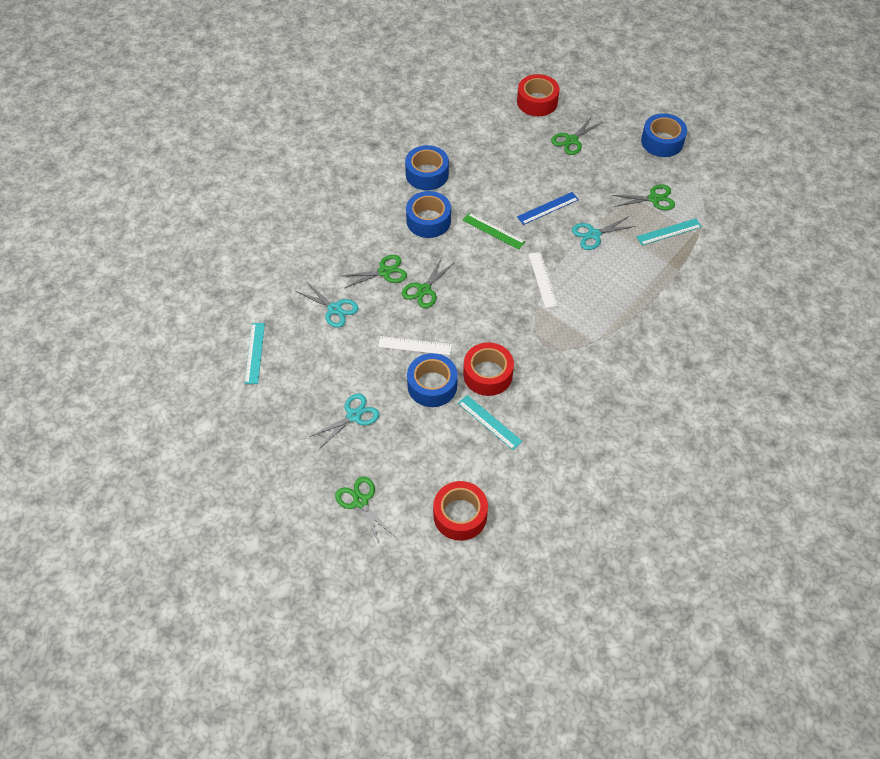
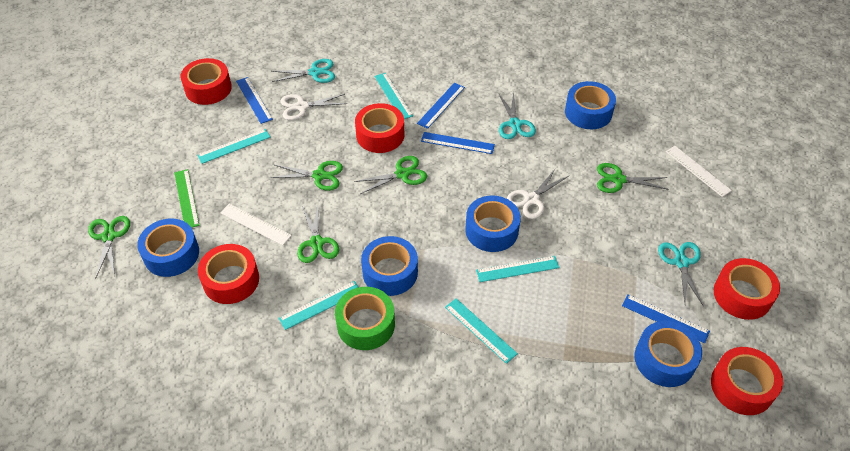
blue ruler: 1 -> 4
blue tape: 4 -> 5
green tape: 0 -> 1
red tape: 3 -> 5
turquoise ruler: 3 -> 5
white scissors: 0 -> 2

